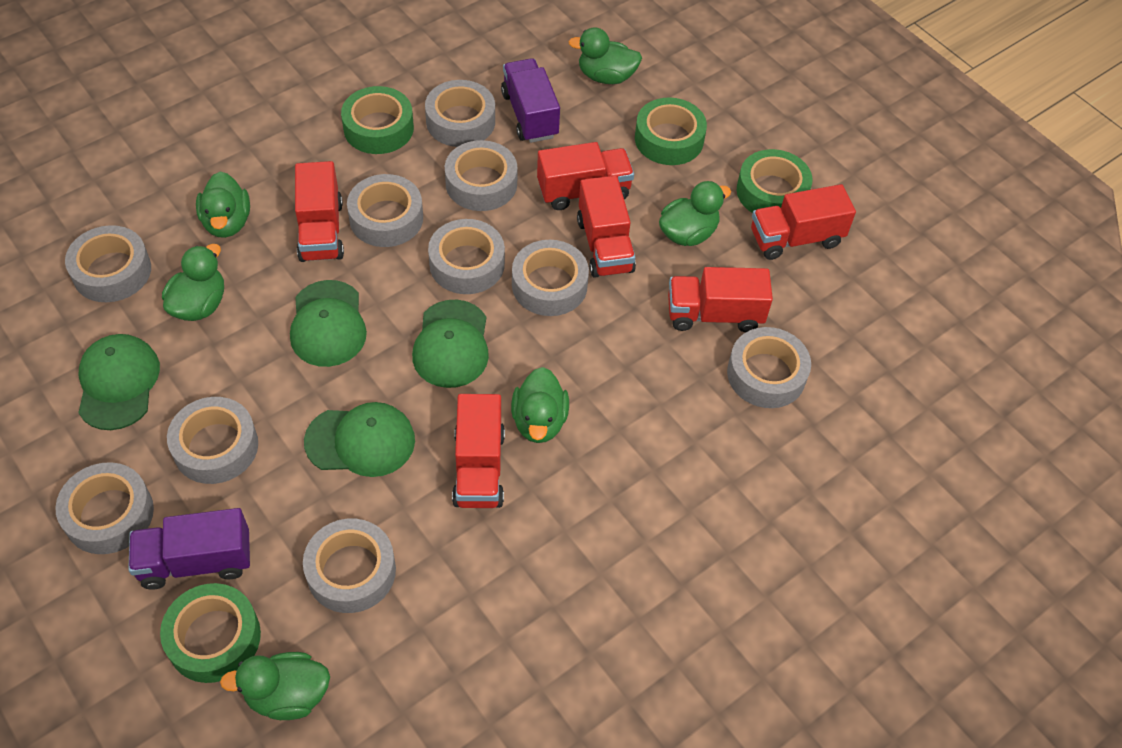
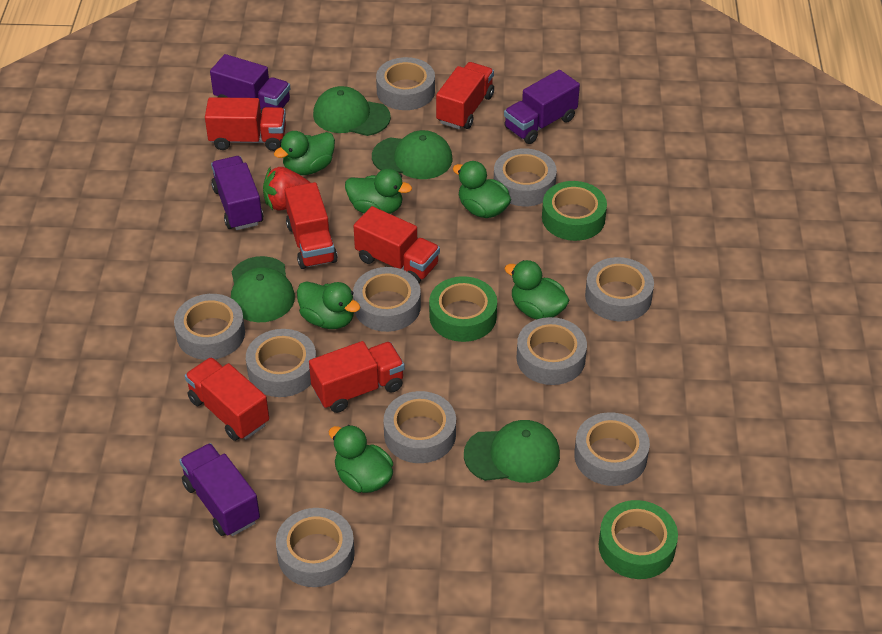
green tape: 4 -> 3
purple truck: 2 -> 4
red strawberry: 0 -> 1

